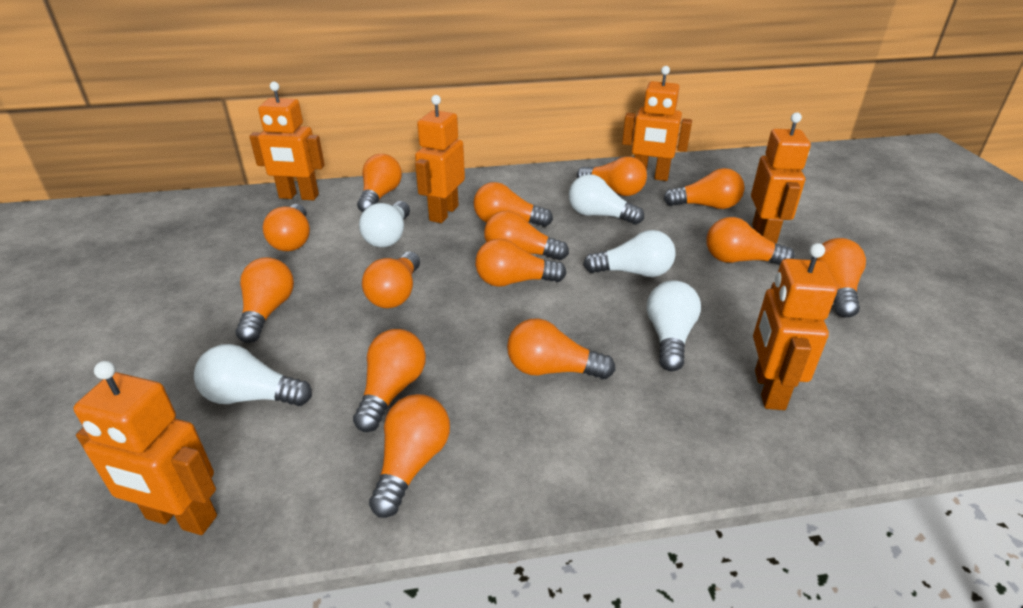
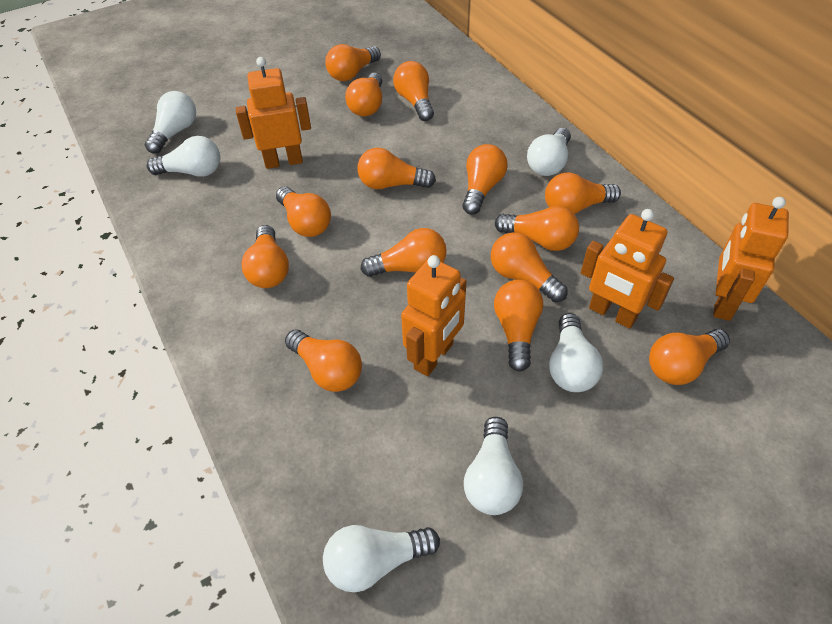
orange robot: 6 -> 4
white light bulb: 5 -> 6

